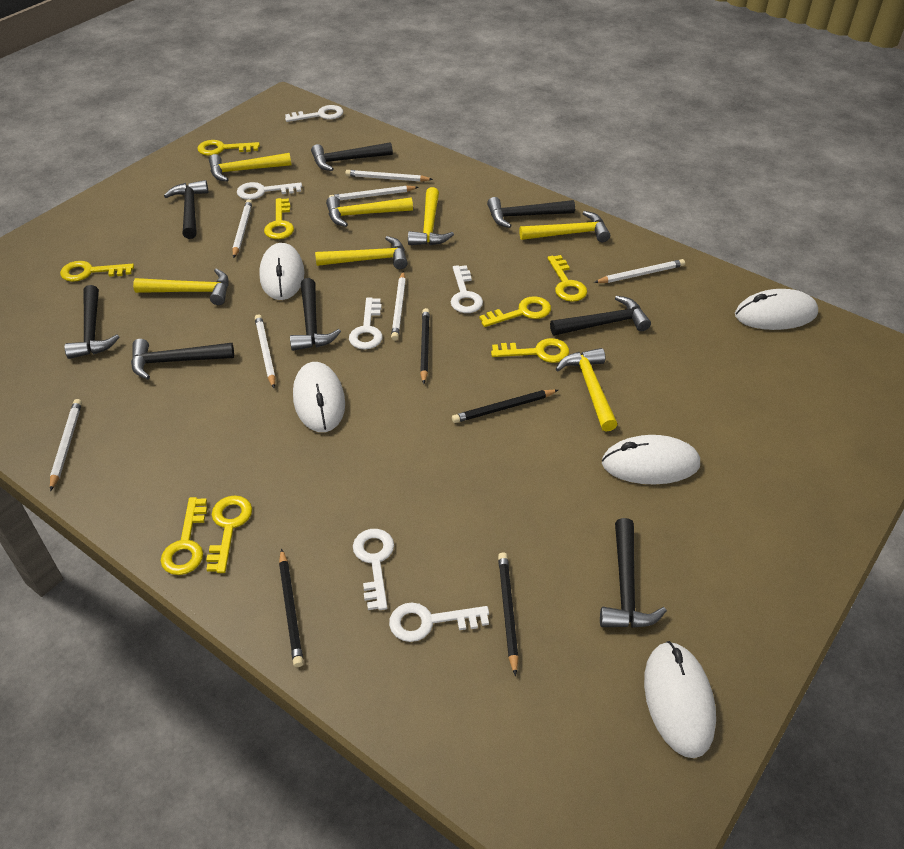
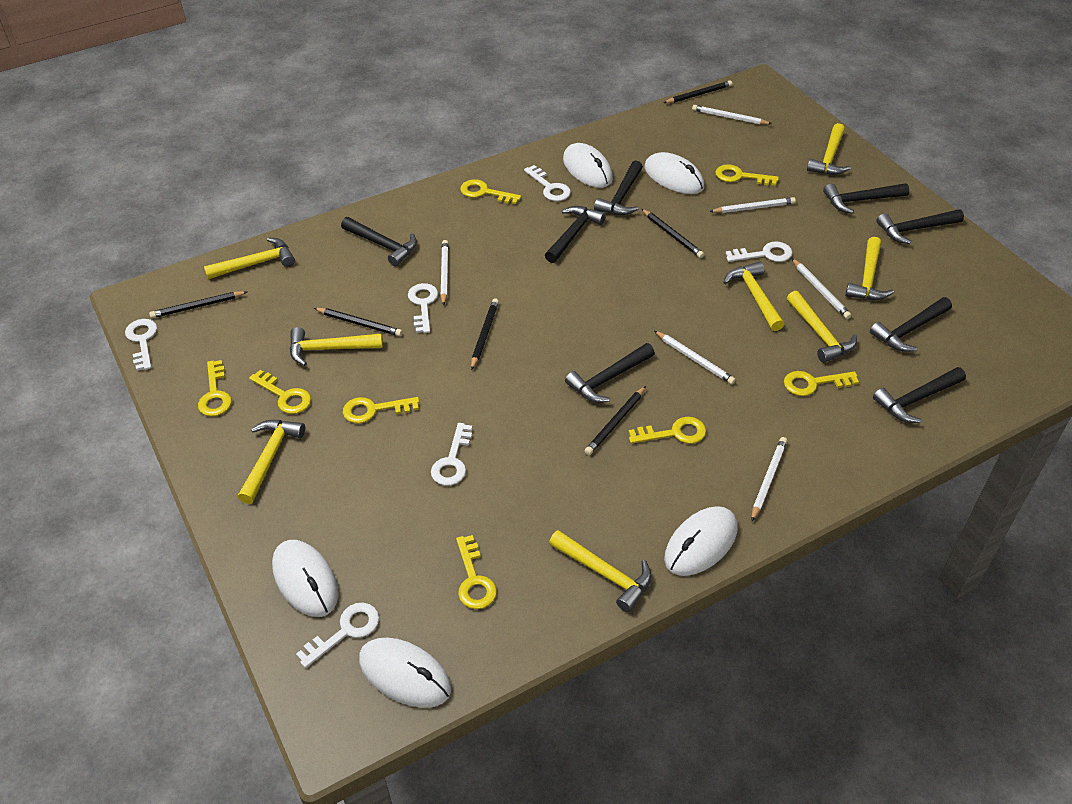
black pencil: 4 -> 6
white pencil: 7 -> 6
yellow hammer: 7 -> 8

